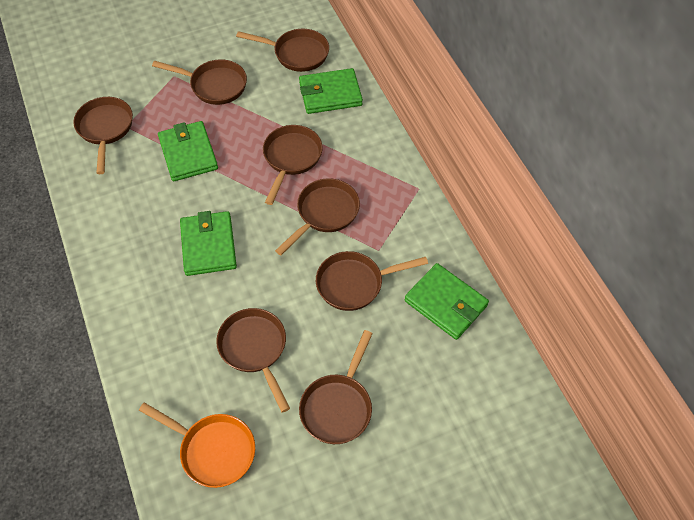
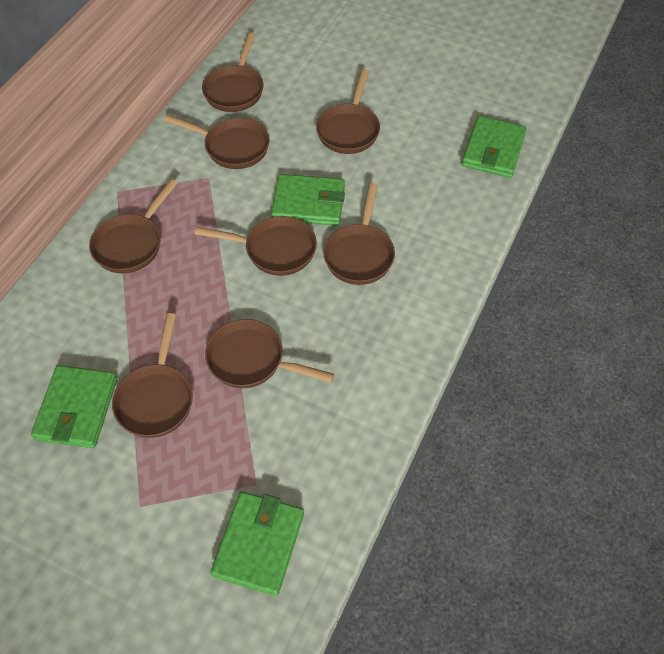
orange pan: 1 -> 0

